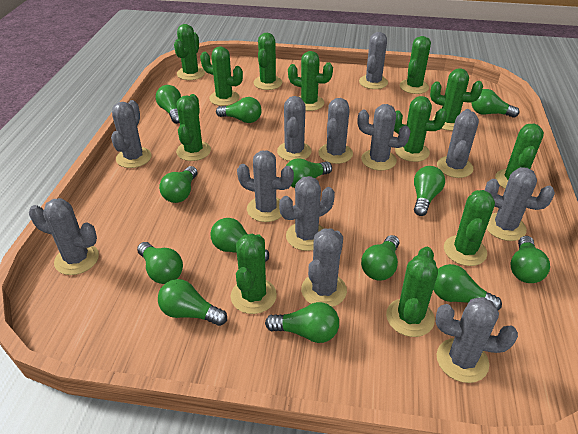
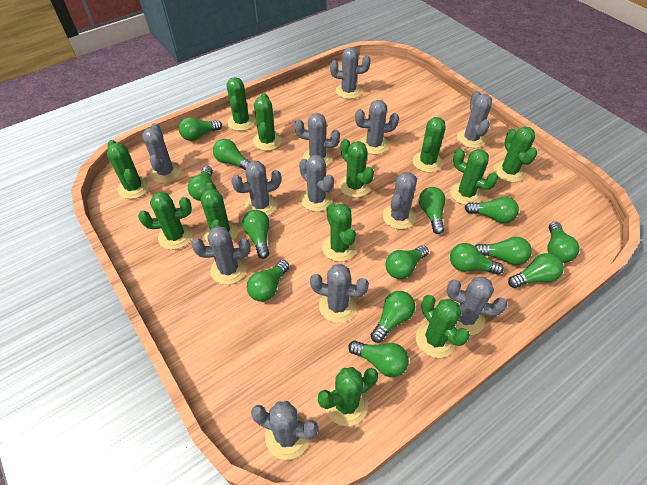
green light bulb: 13 -> 14

